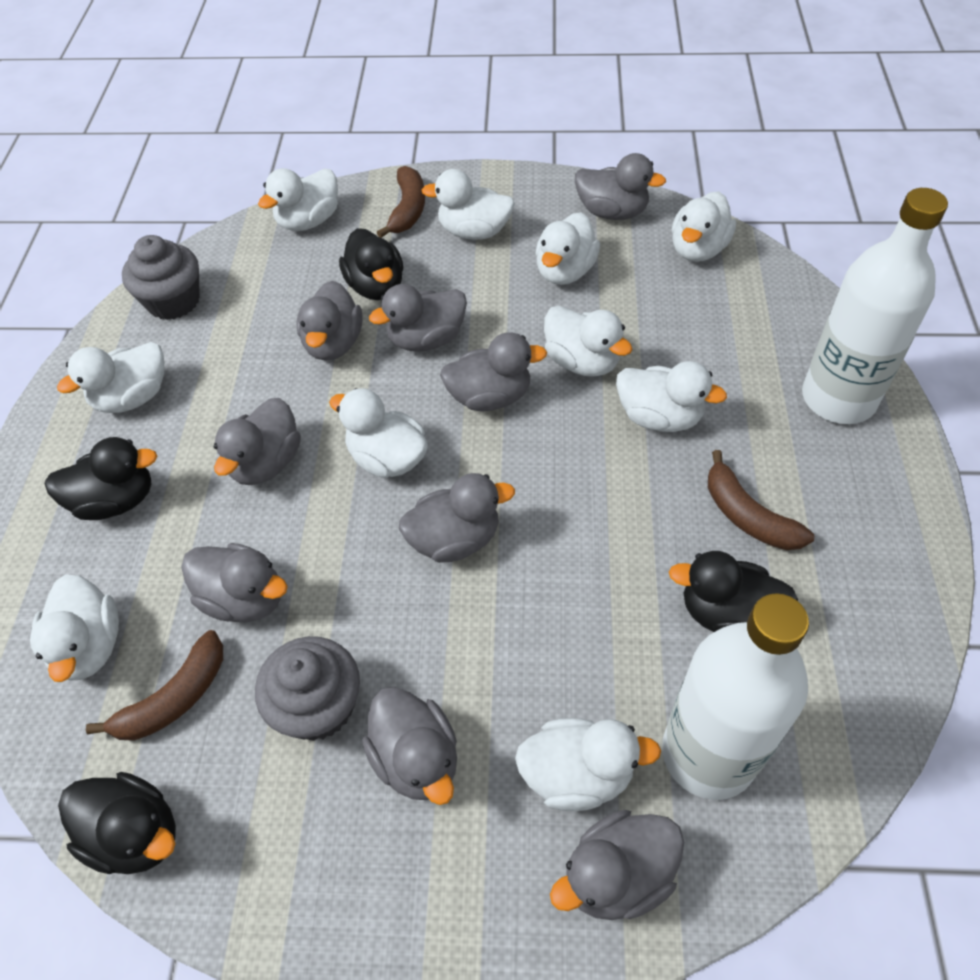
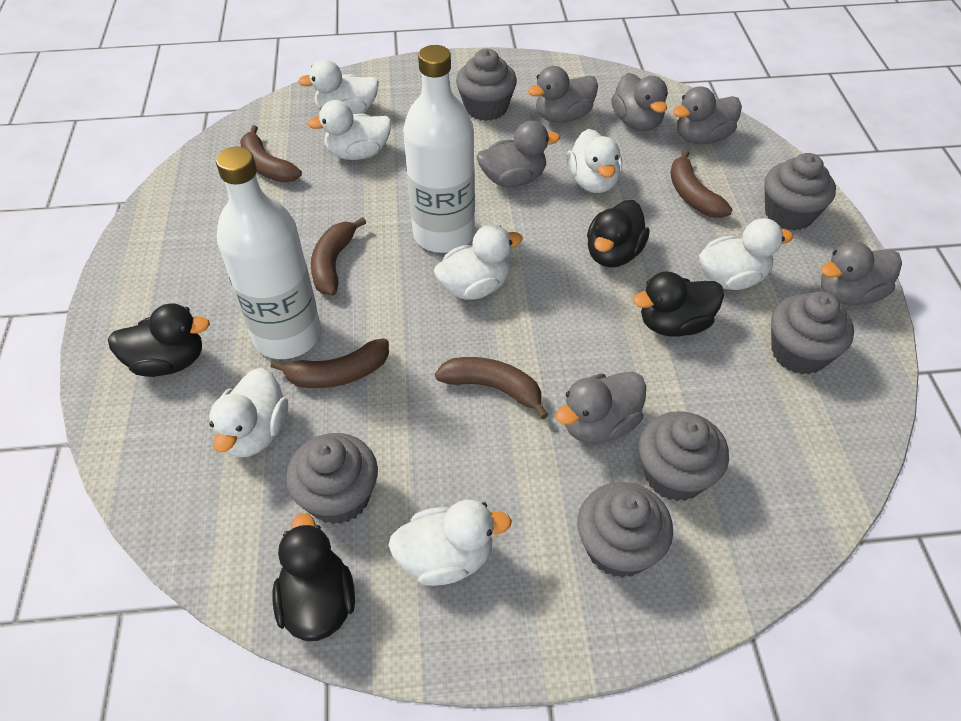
brown banana: 3 -> 5
grey cupcake: 2 -> 6
grey duck: 9 -> 6
white duck: 10 -> 7

